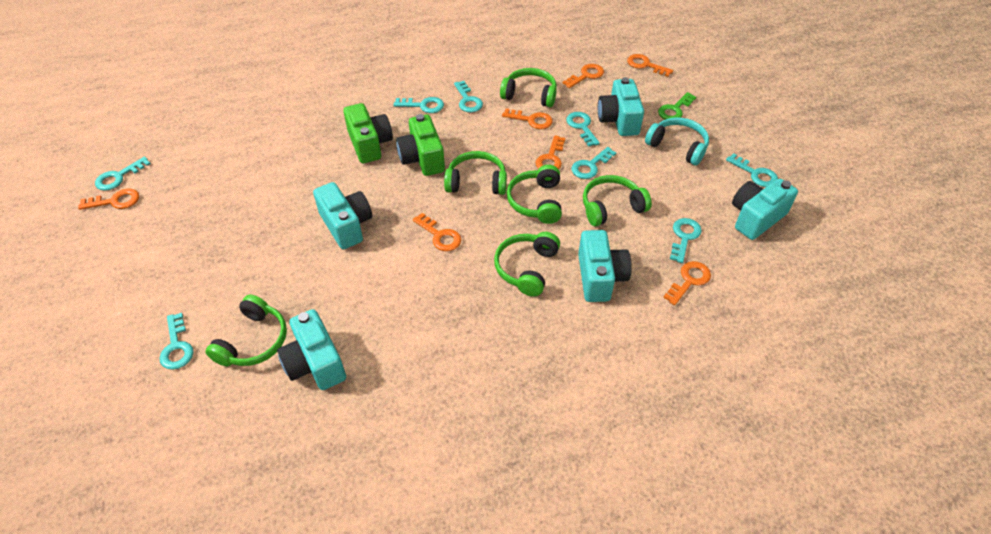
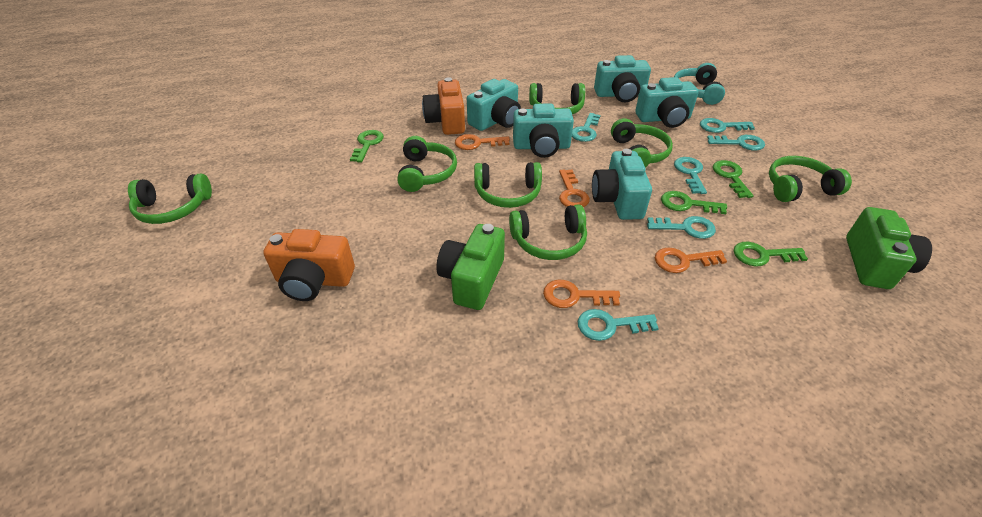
green headphones: 6 -> 7
green key: 1 -> 4
orange camera: 0 -> 2
orange key: 7 -> 4
turquoise key: 8 -> 6

